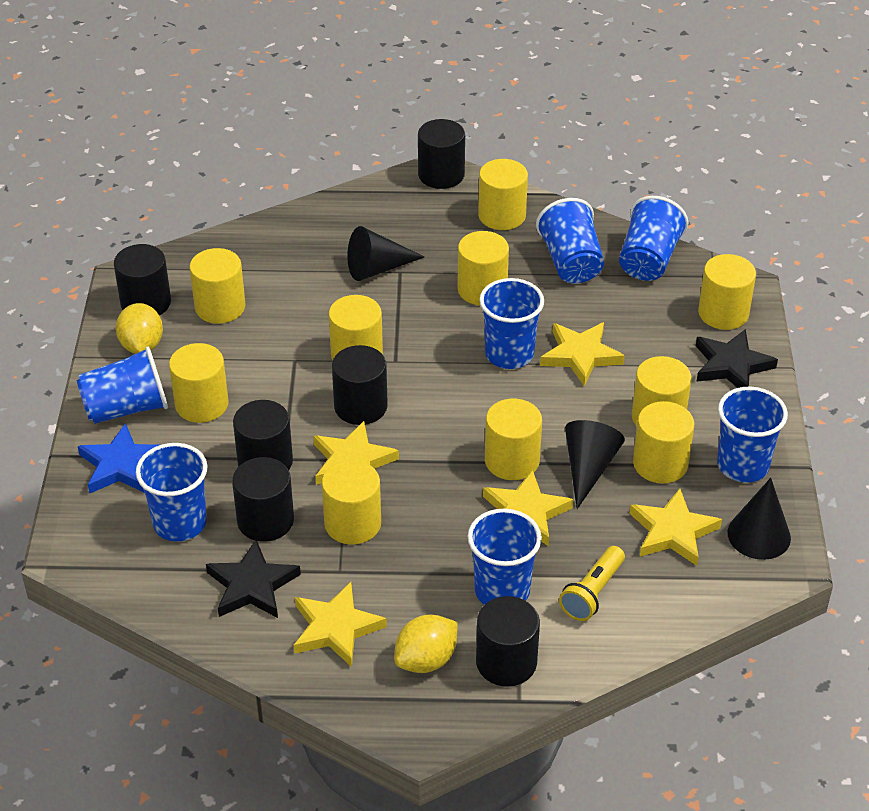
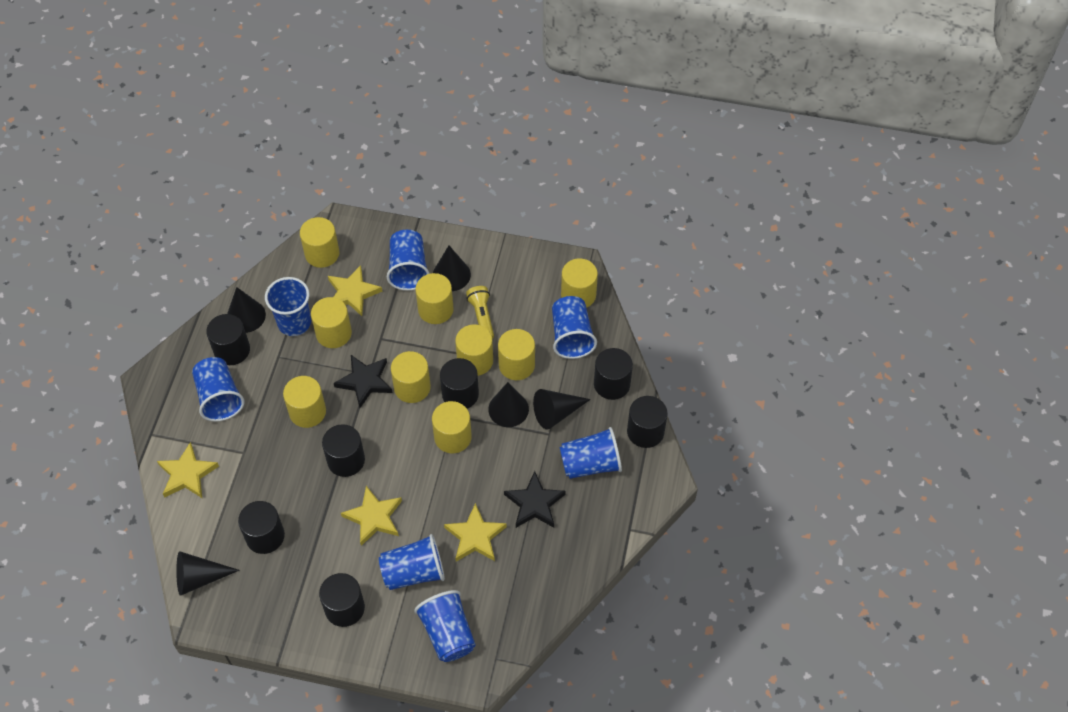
black cone: 3 -> 5
black cylinder: 6 -> 7
blue star: 1 -> 0
yellow cylinder: 10 -> 9
yellow lemon: 2 -> 0
yellow star: 5 -> 4

